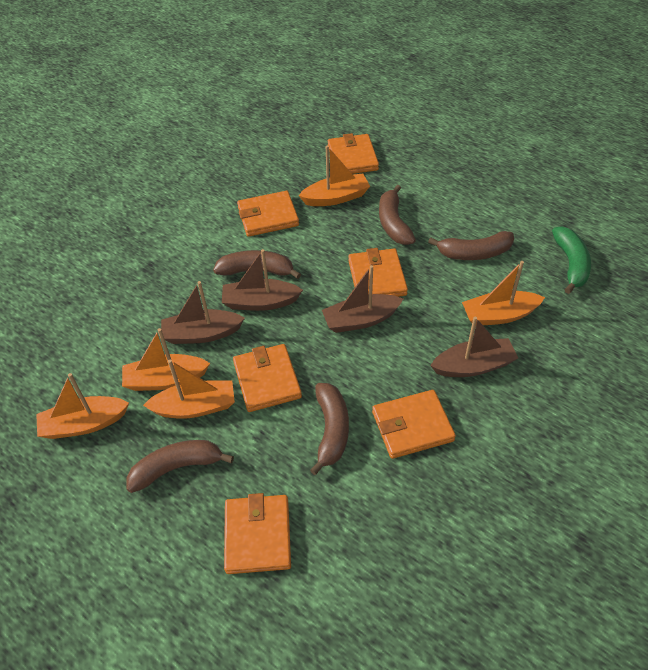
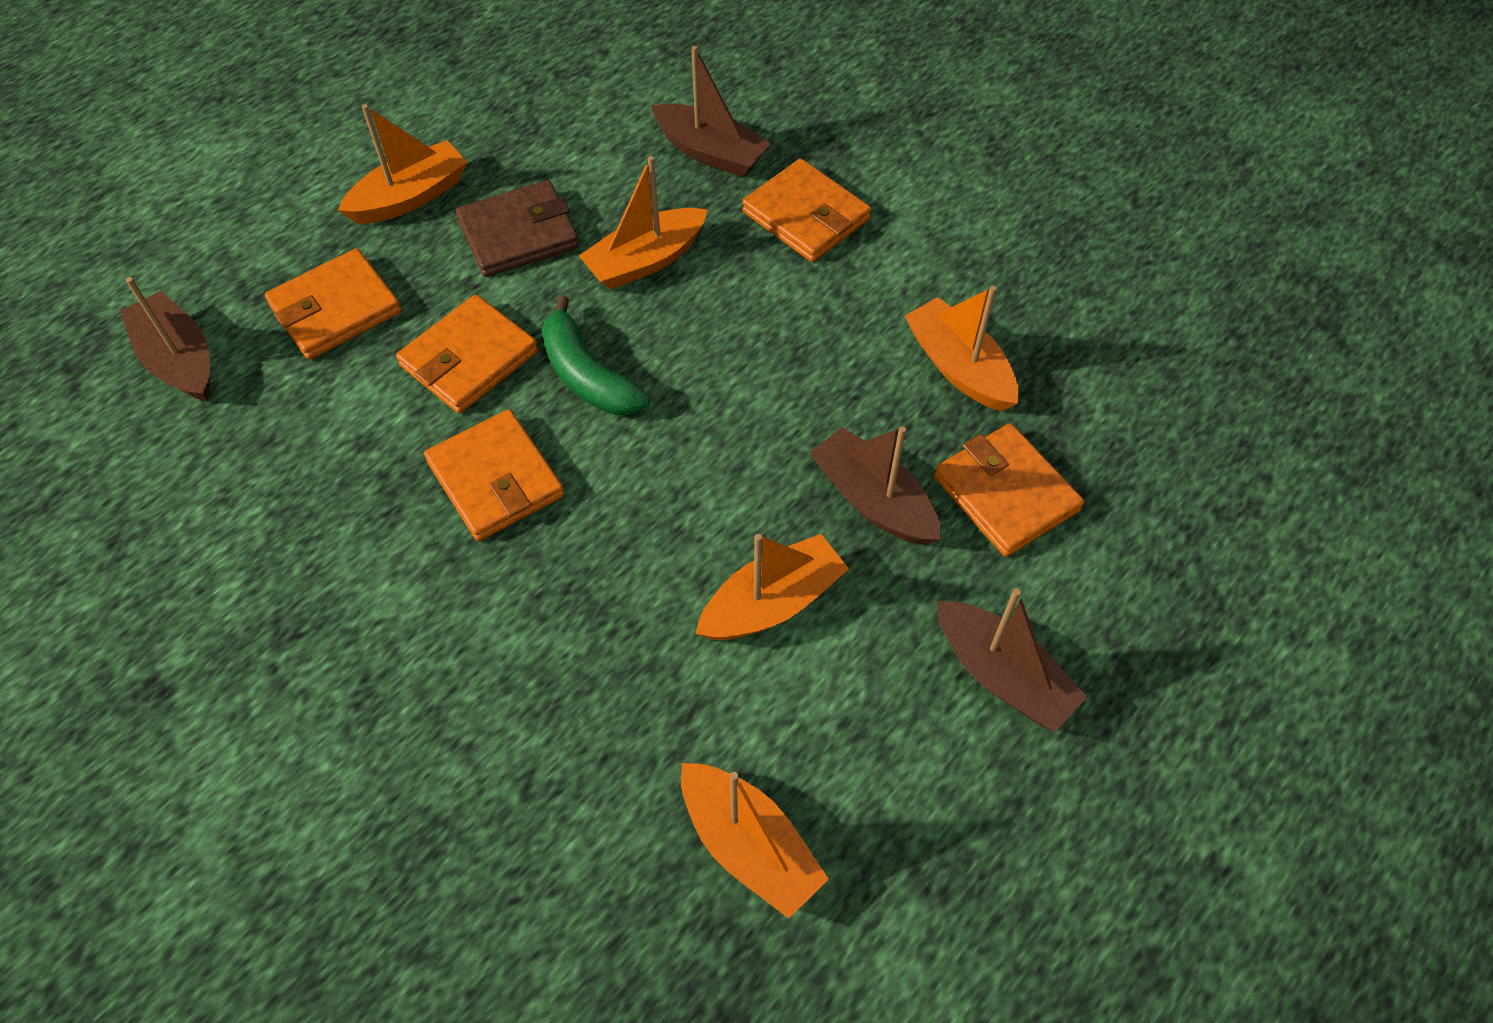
brown banana: 5 -> 0
brown wallet: 0 -> 1
orange wallet: 6 -> 5

